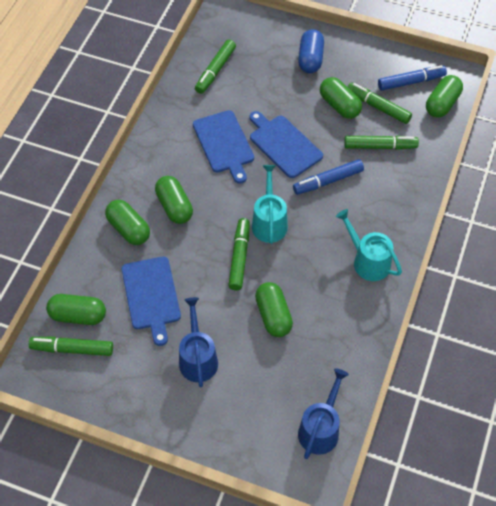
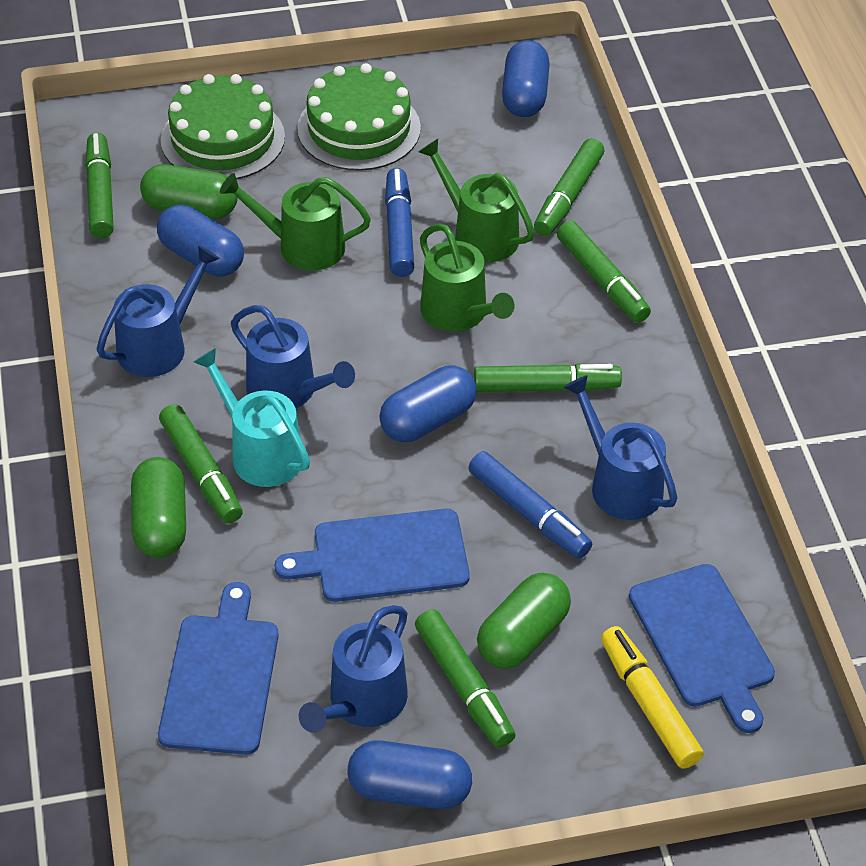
blue capsule: 1 -> 4
blue watering can: 2 -> 4
green cake: 0 -> 2
green capsule: 6 -> 3
green marker: 5 -> 6
green watering can: 0 -> 3
turquoise watering can: 2 -> 1
yellow marker: 0 -> 1

